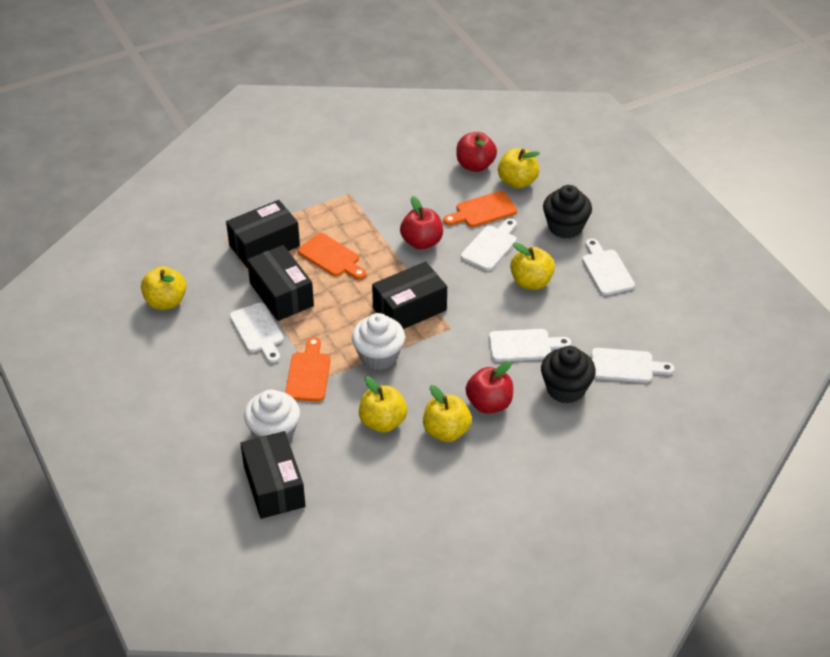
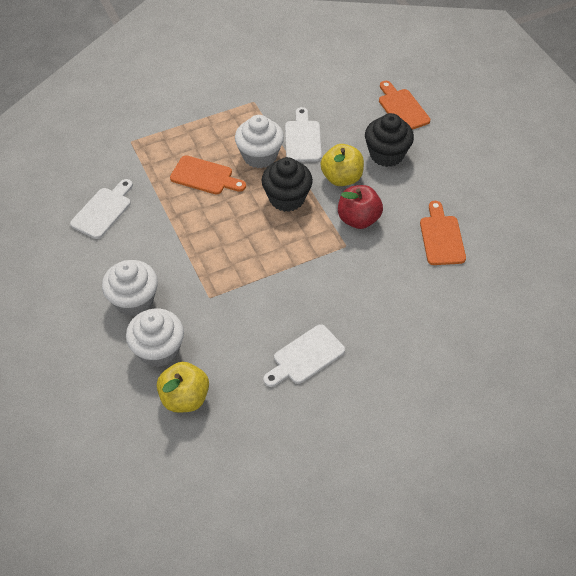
black box: 4 -> 0
red apple: 3 -> 1
white cupcake: 2 -> 3
white cutting board: 5 -> 3
yellow apple: 5 -> 2

